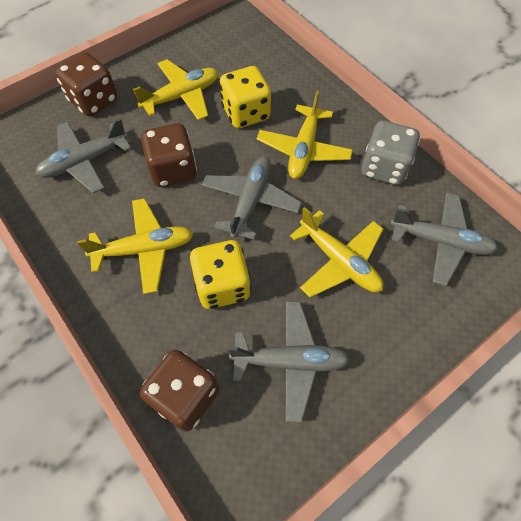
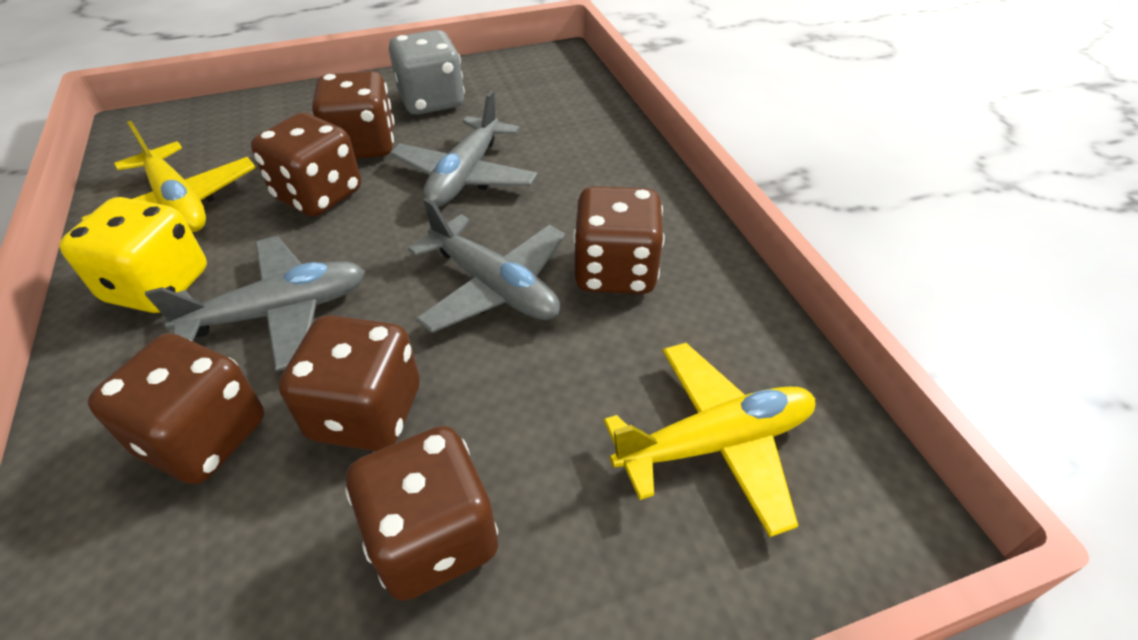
brown dice: 3 -> 6
grey plane: 4 -> 3
yellow dice: 2 -> 1
yellow plane: 4 -> 2

